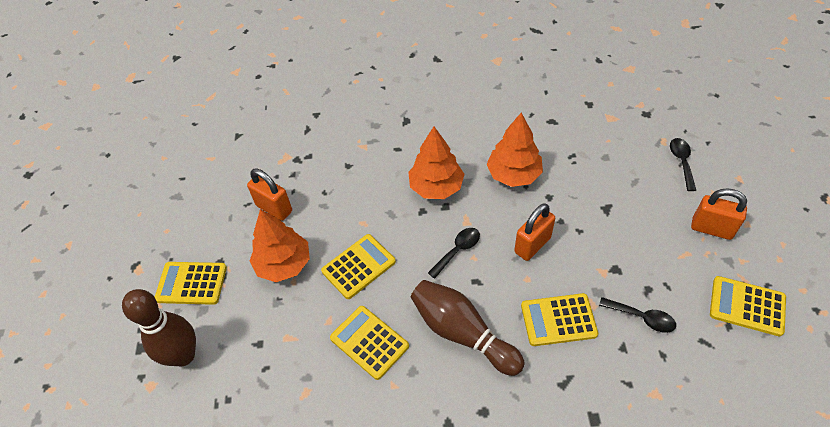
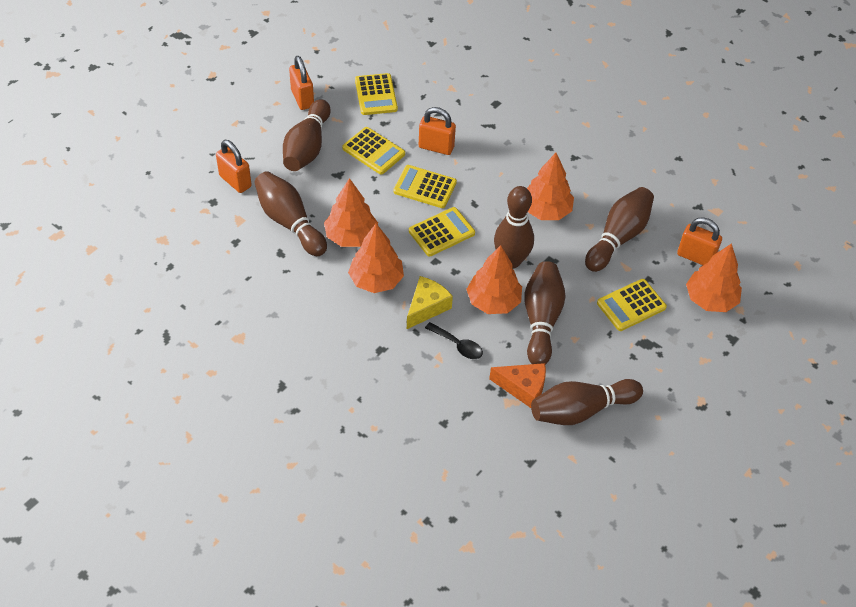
black spoon: 3 -> 1
brown bowling pin: 2 -> 6
orange cheese: 0 -> 1
orange padlock: 3 -> 4
orange tree: 3 -> 5
yellow cheese: 0 -> 1

